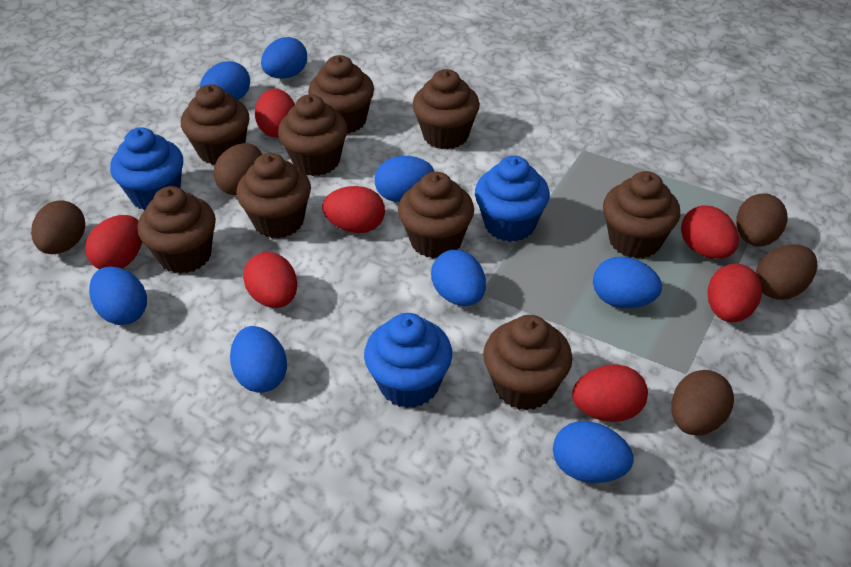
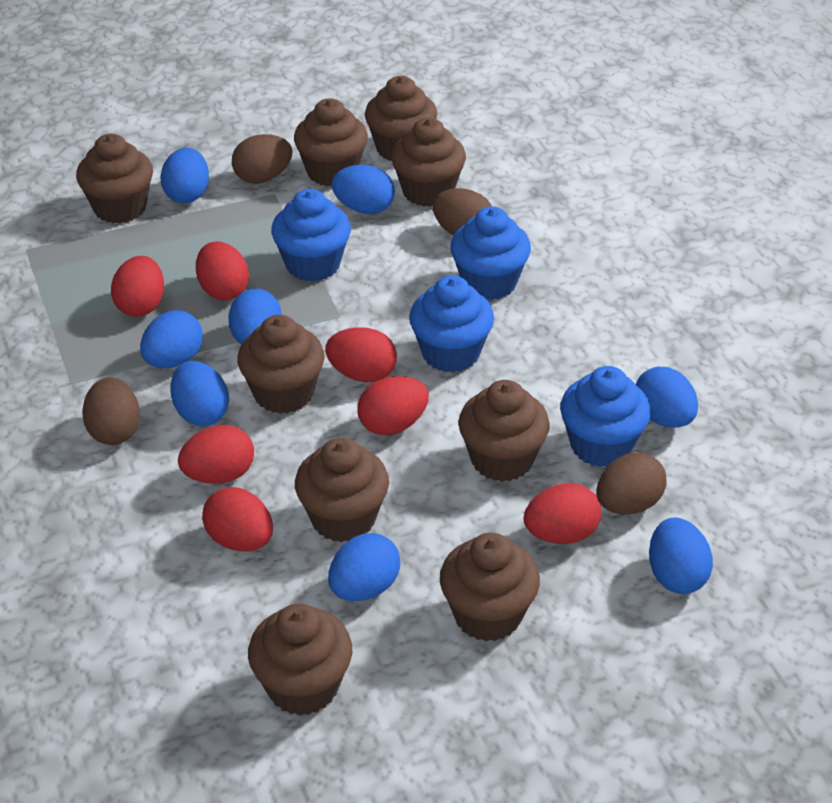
blue cupcake: 3 -> 4
brown egg: 5 -> 4

